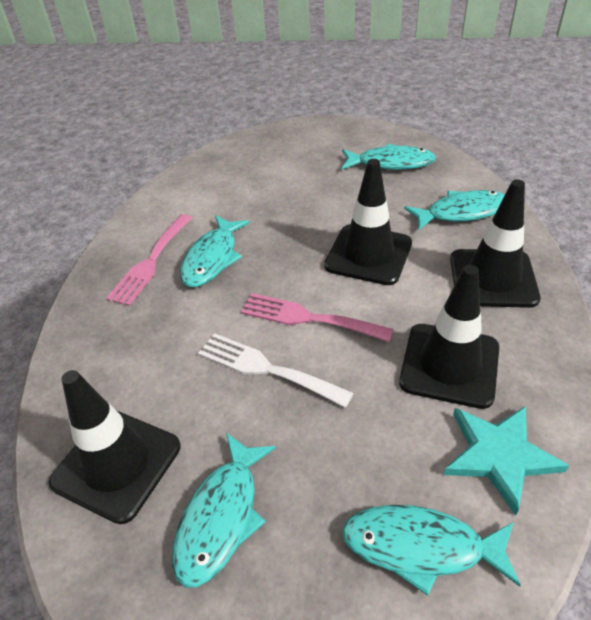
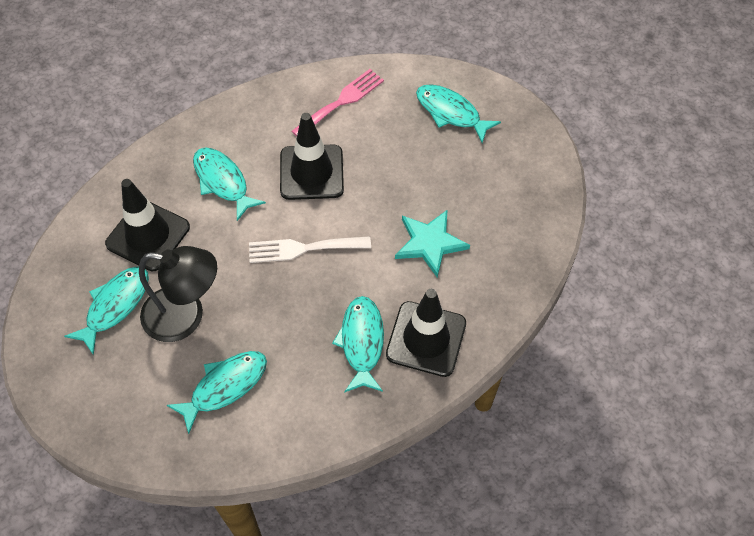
black lamp: 0 -> 1
black traffic cone: 4 -> 3
pink fork: 2 -> 1

